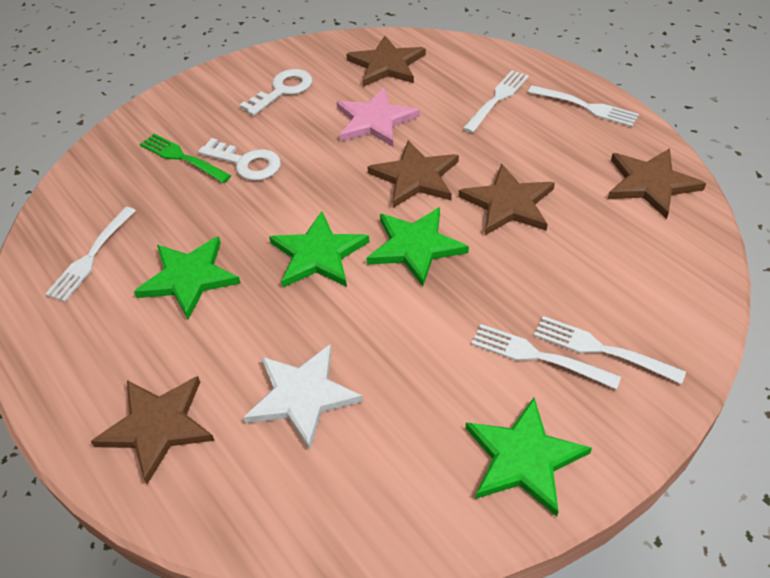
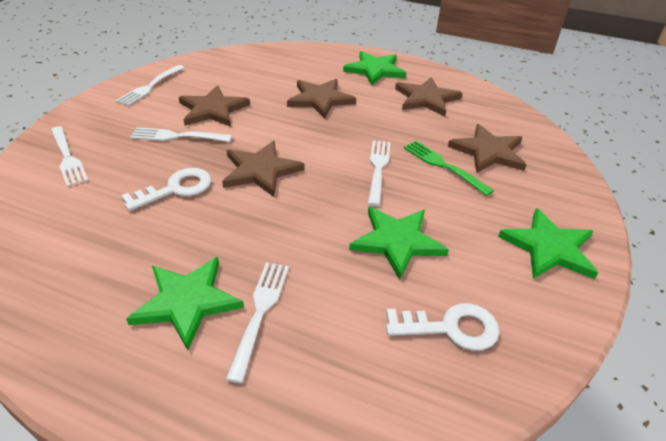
pink star: 1 -> 0
white star: 1 -> 0

